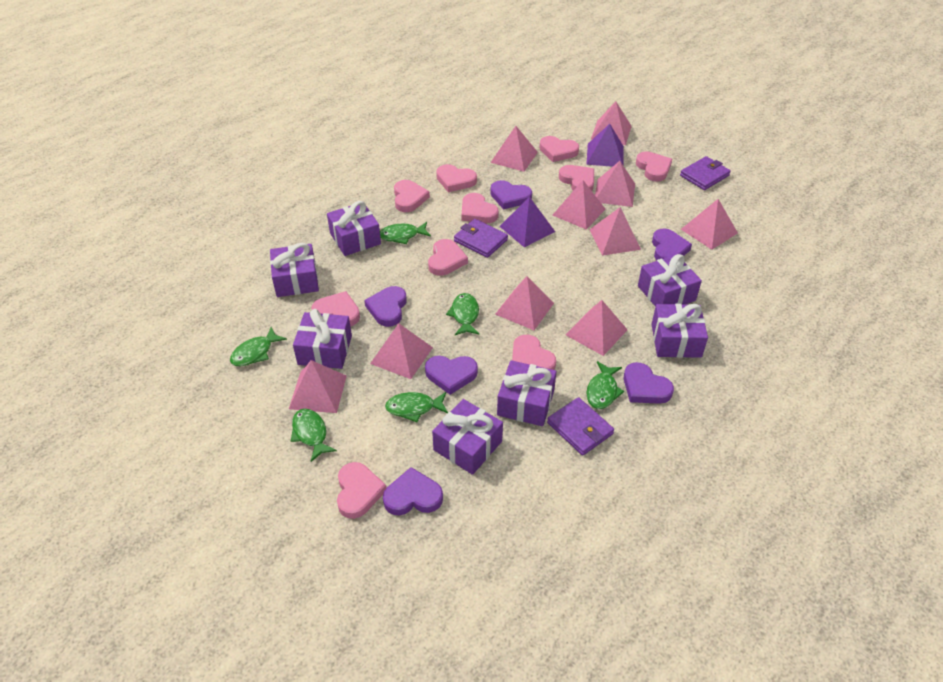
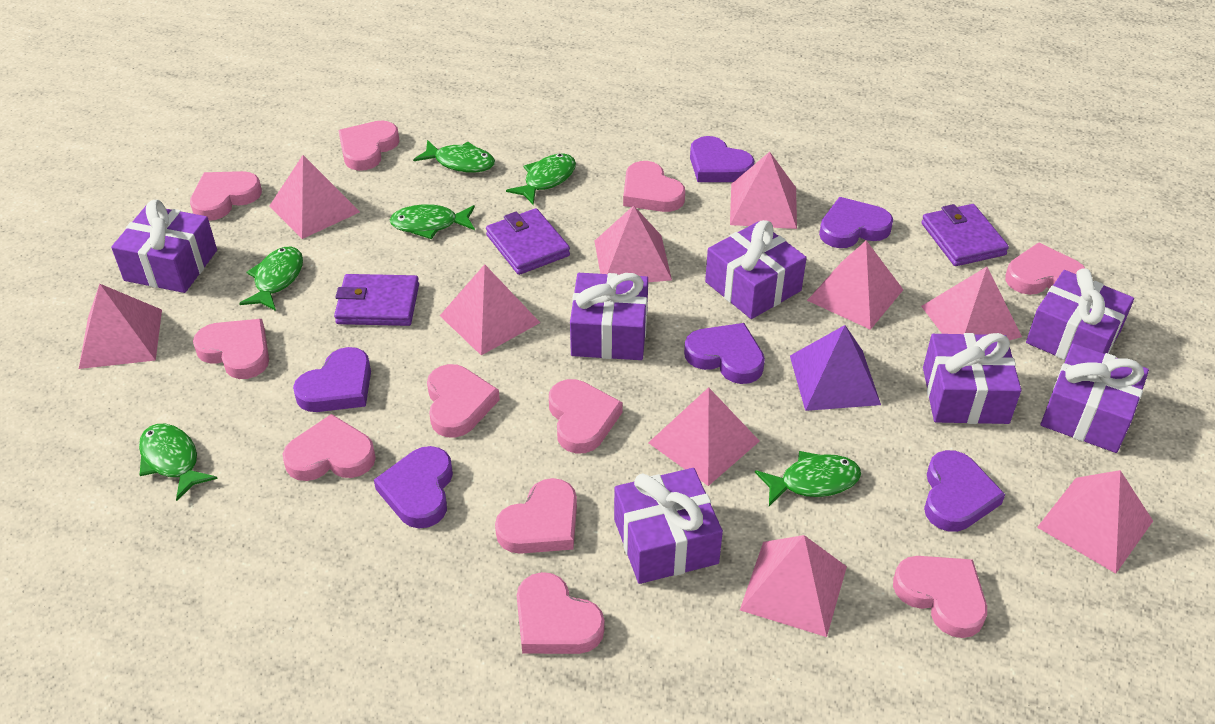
pink heart: 10 -> 11
purple pyramid: 2 -> 1

